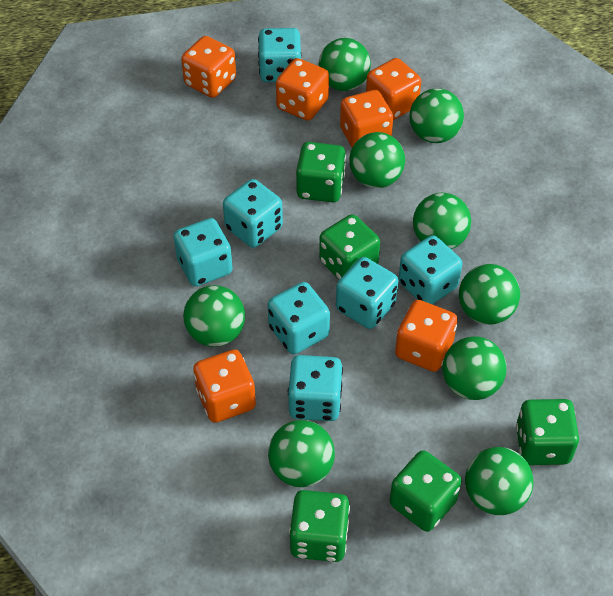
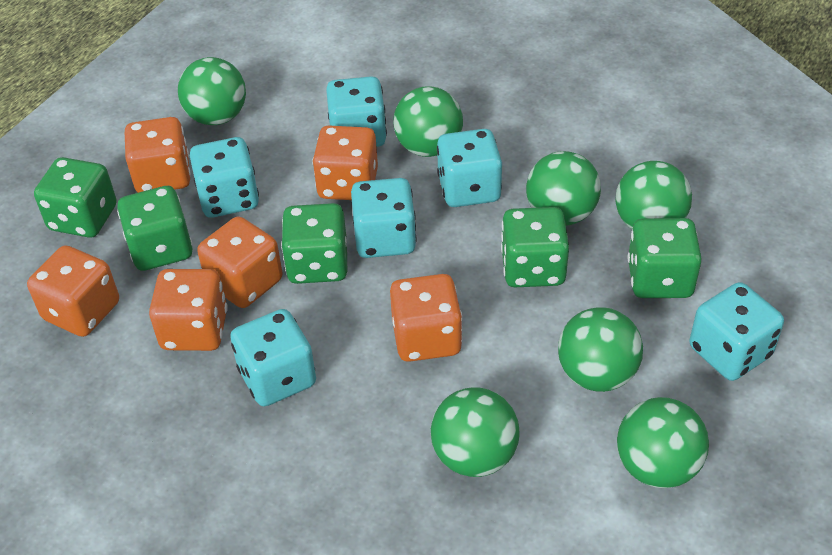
green ball: 9 -> 7
turquoise dice: 7 -> 6

